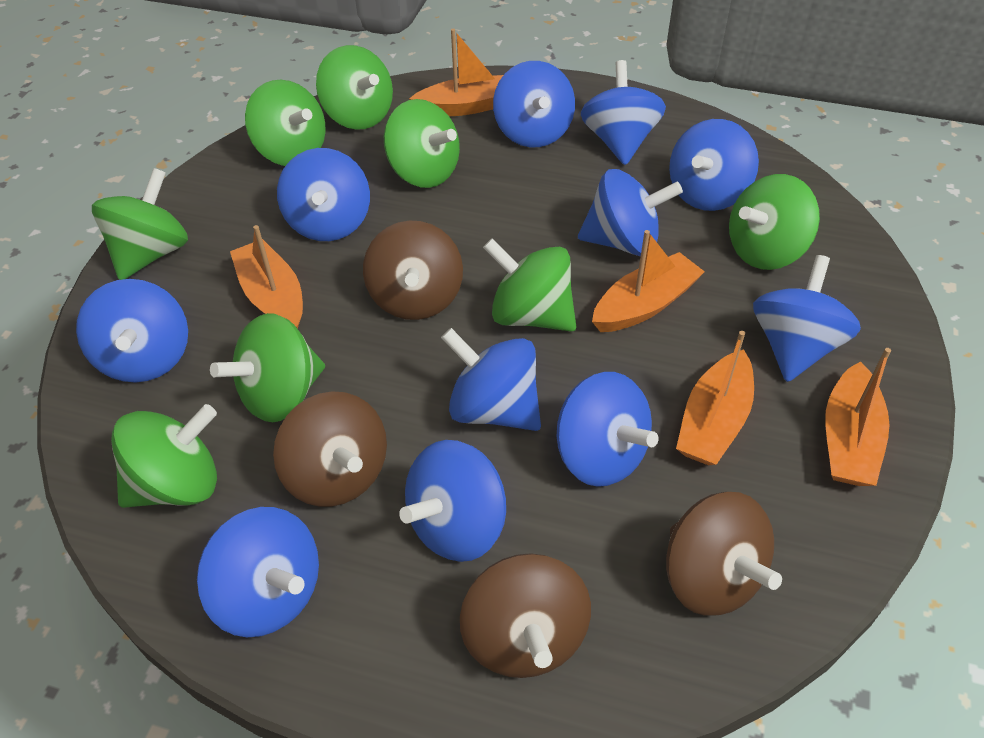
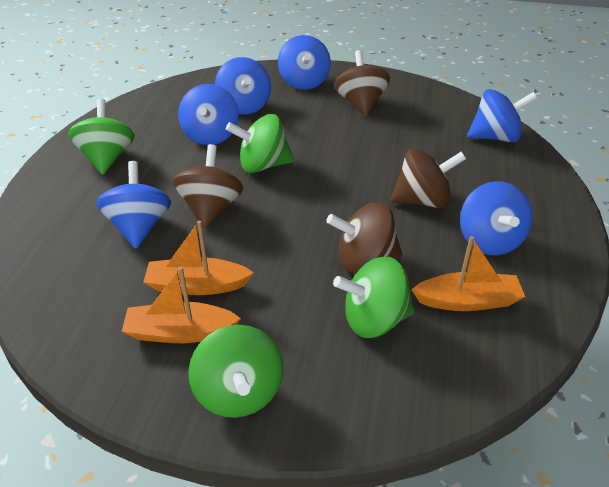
blue spinning top: 11 -> 6
green spinning top: 8 -> 4
orange boat: 5 -> 3

